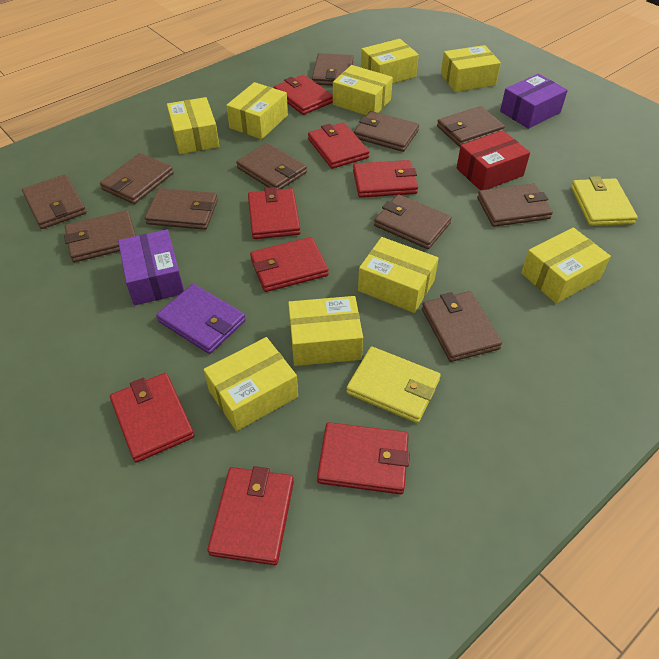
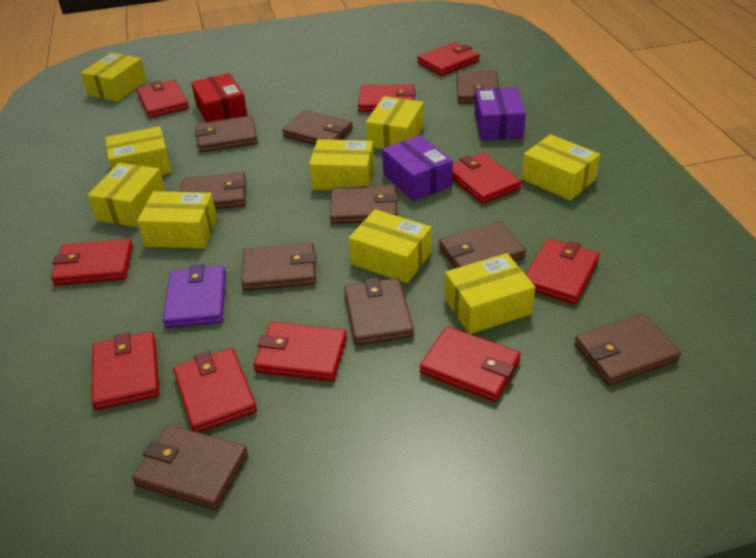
brown wallet: 11 -> 10
red wallet: 8 -> 10
yellow wallet: 2 -> 0

